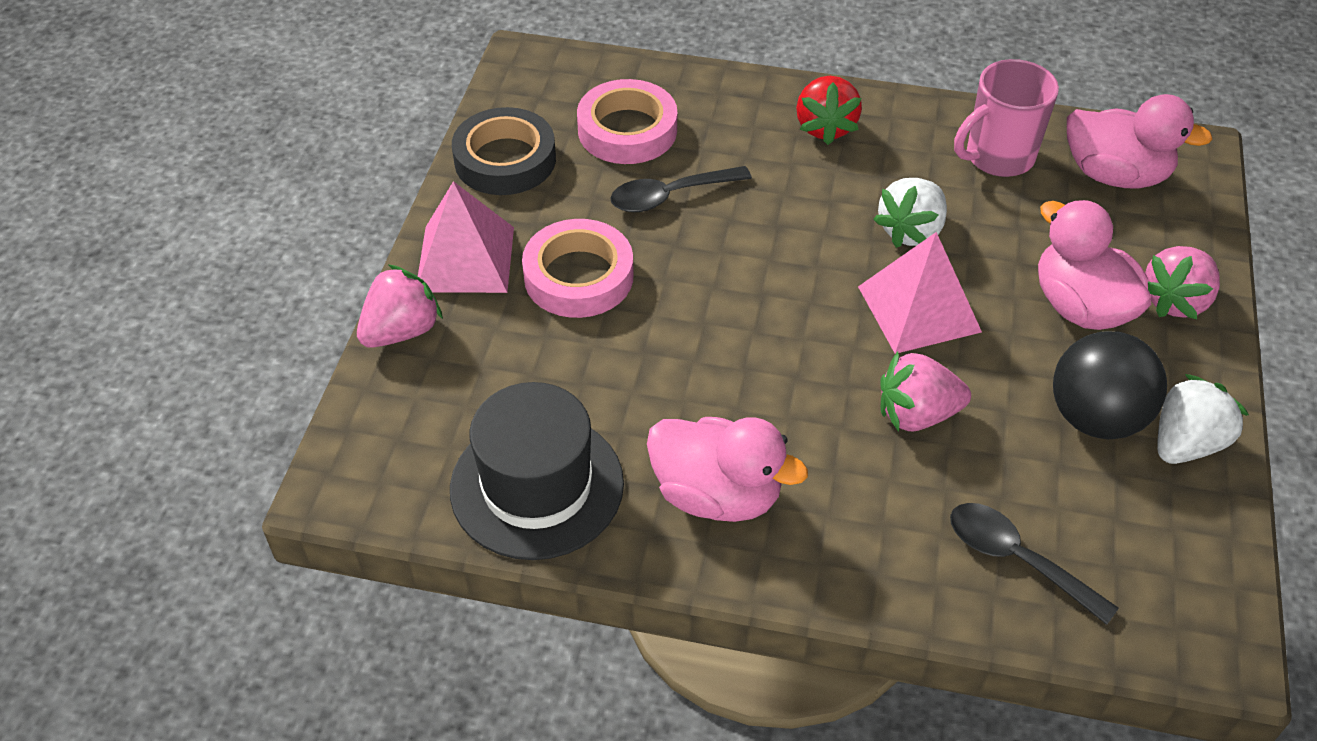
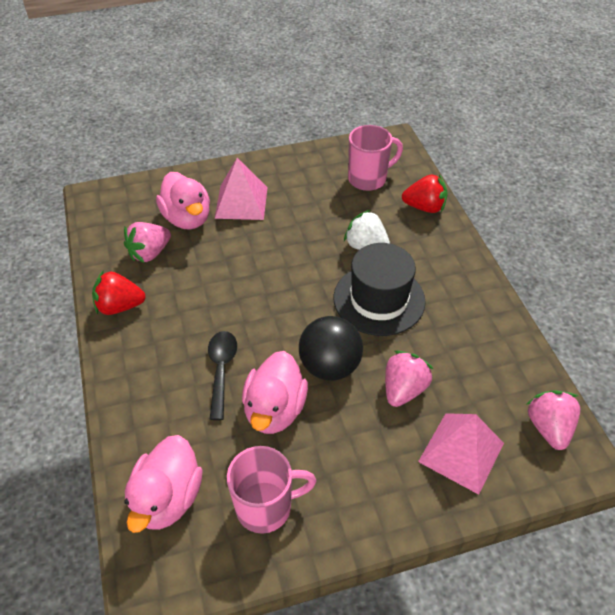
black spoon: 2 -> 1
black tape: 1 -> 0
pink mug: 1 -> 2
pink tape: 2 -> 0
red strawberry: 1 -> 2
white strawberry: 2 -> 1

